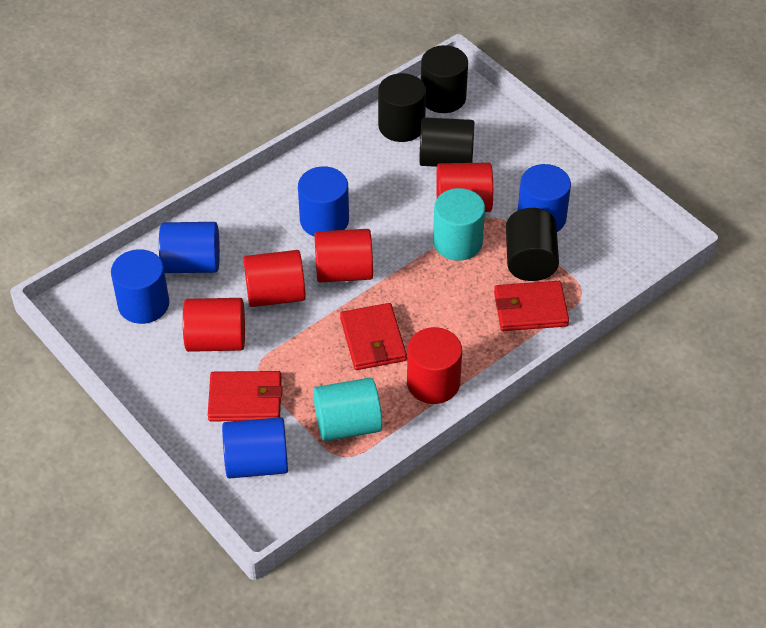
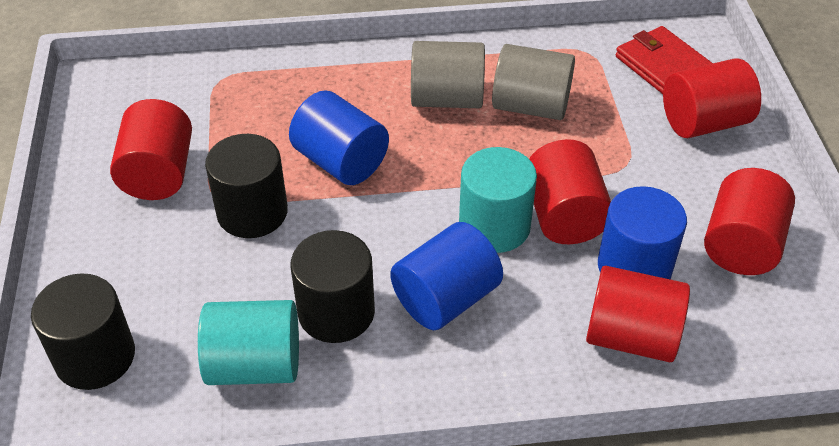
black cylinder: 4 -> 3
blue cylinder: 5 -> 3
grey cylinder: 0 -> 2
red wallet: 3 -> 1

